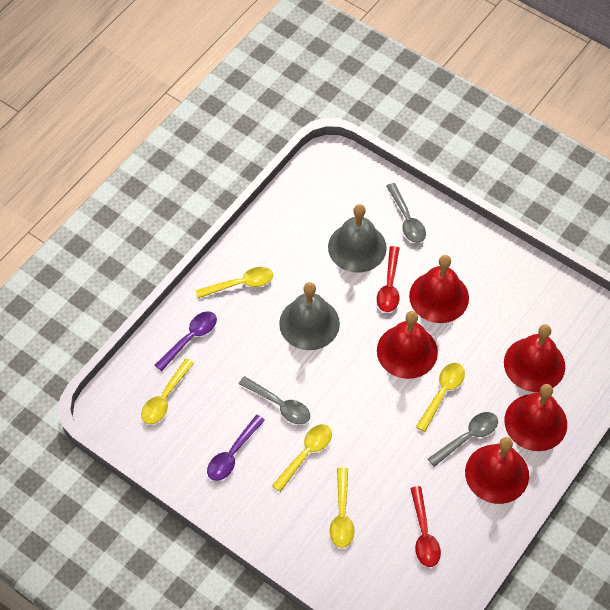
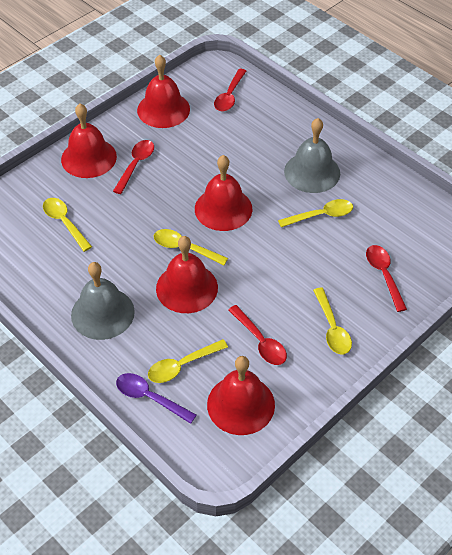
grey spoon: 3 -> 0
purple spoon: 2 -> 1
red spoon: 2 -> 4

